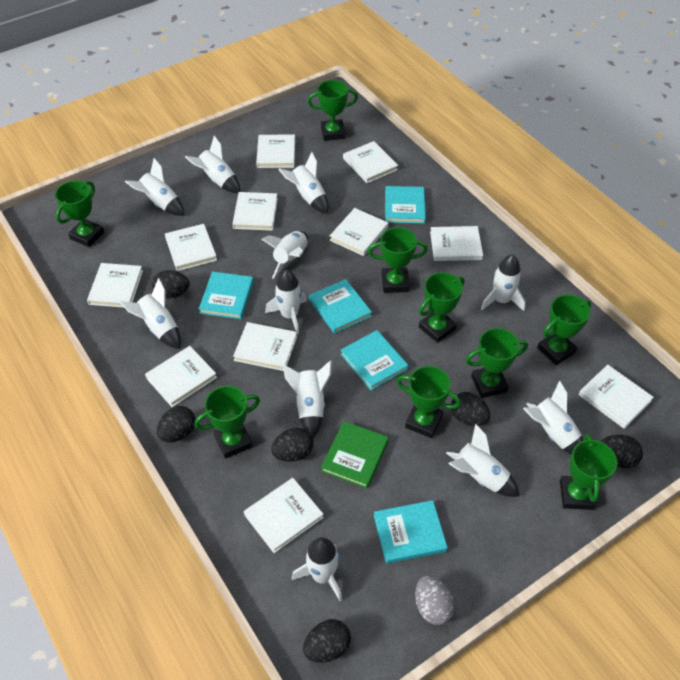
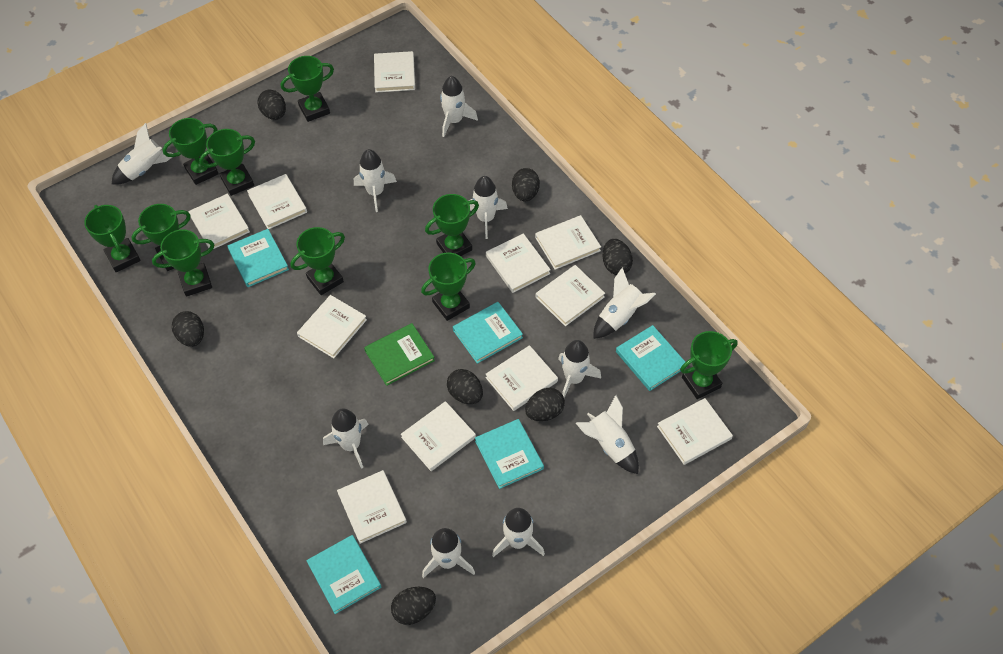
black egg: 6 -> 7
green trophy: 9 -> 10
grey egg: 1 -> 0
white rocket: 11 -> 10

